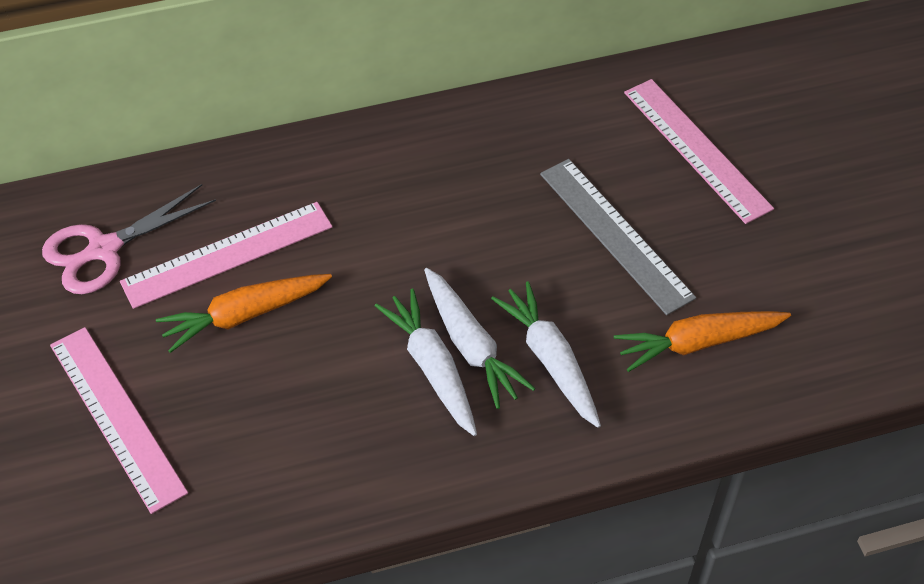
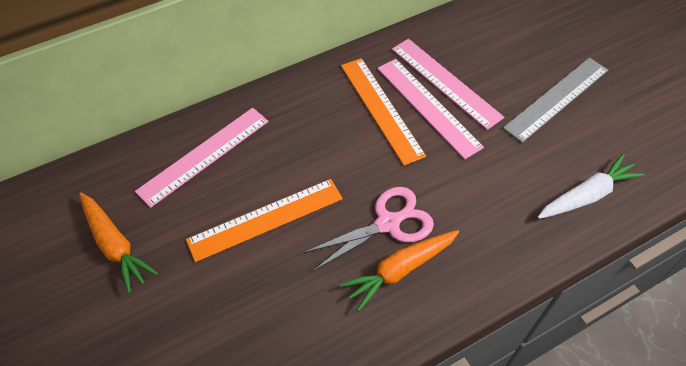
orange ruler: 0 -> 2
white carrot: 3 -> 1

